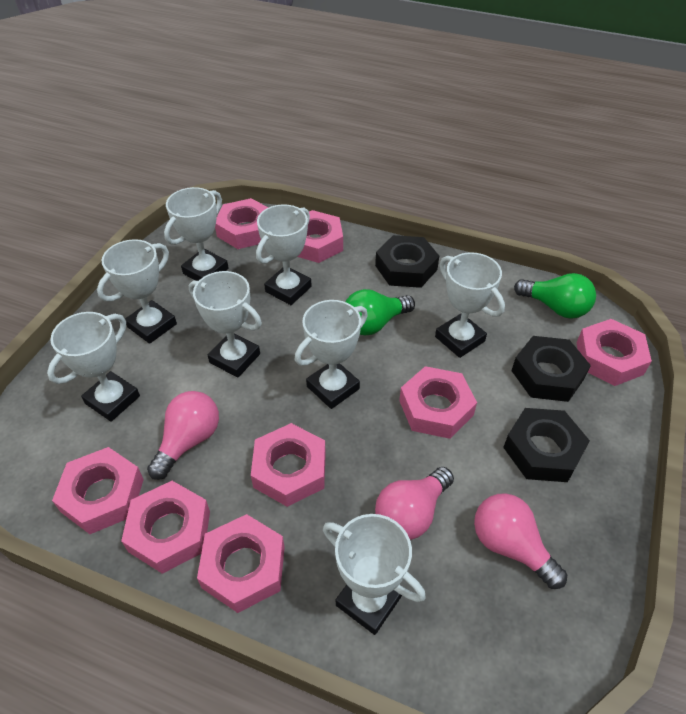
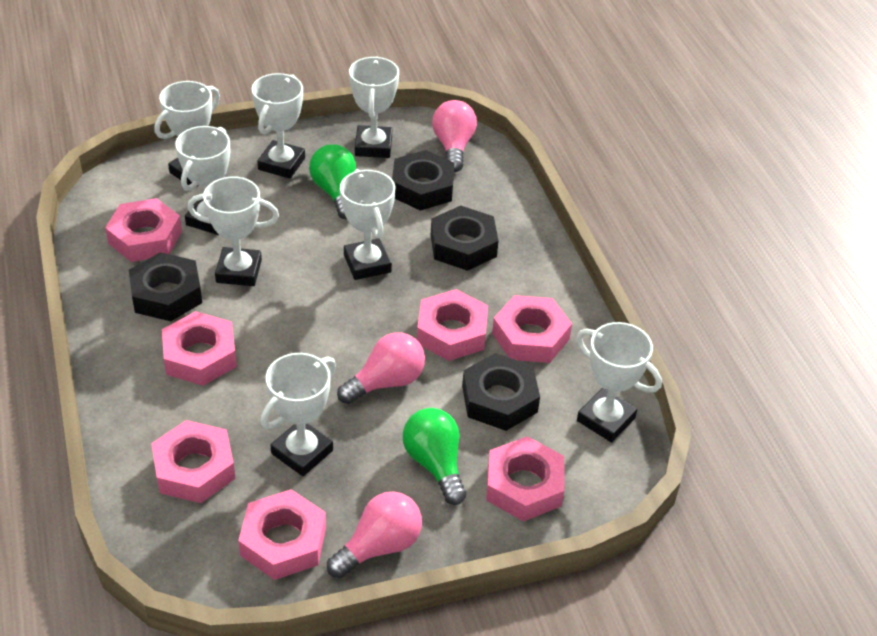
black nut: 3 -> 4
pink nut: 8 -> 7

